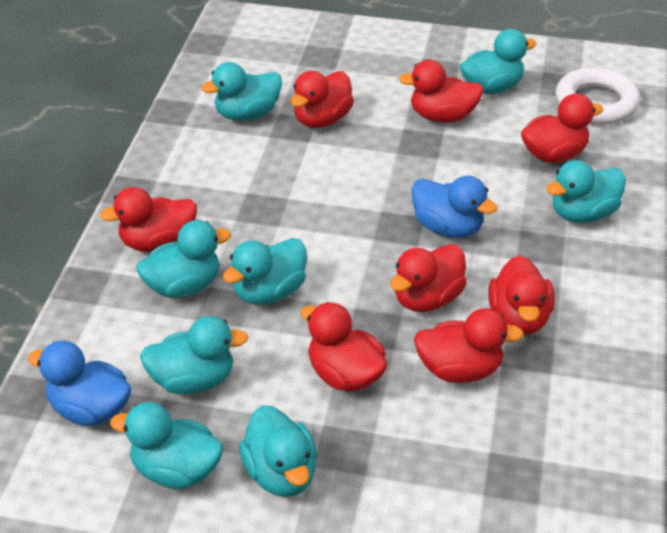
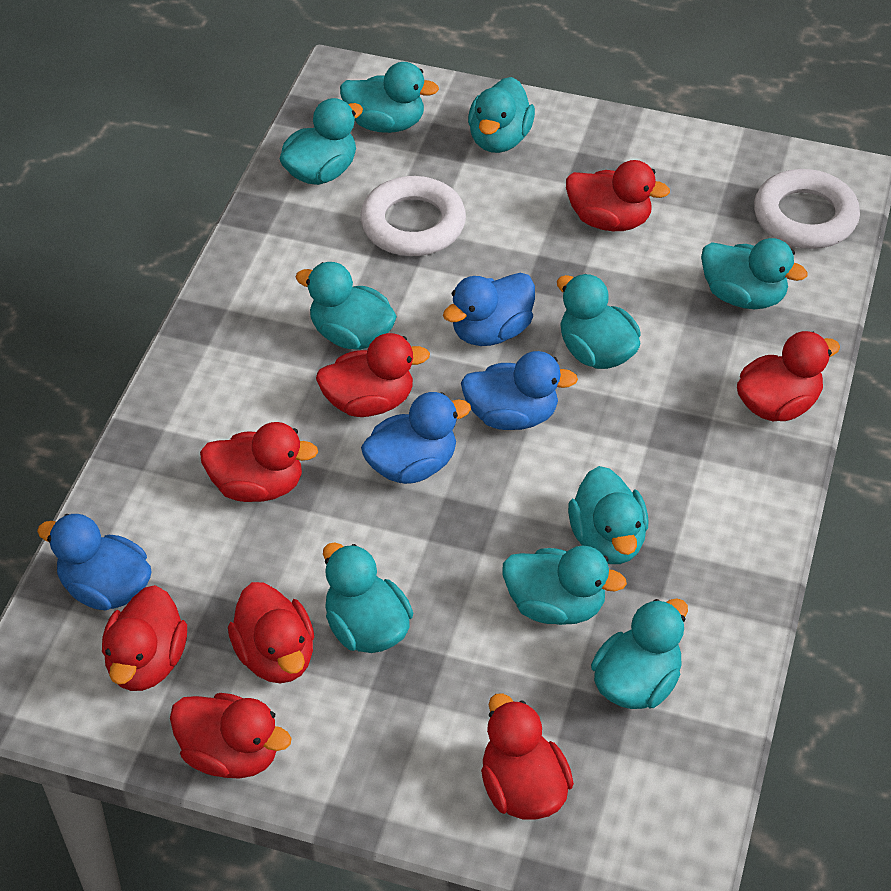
blue duck: 2 -> 4
turquoise duck: 8 -> 10
white ring: 1 -> 2

